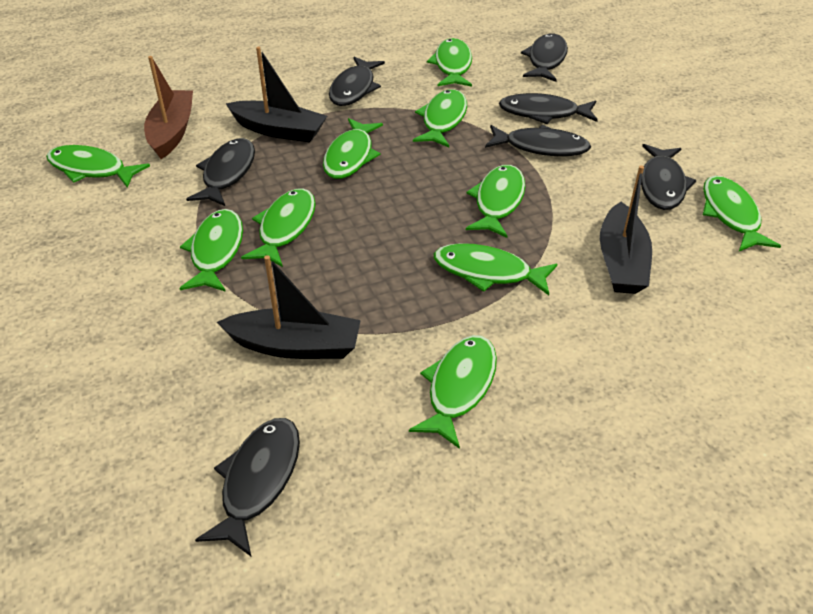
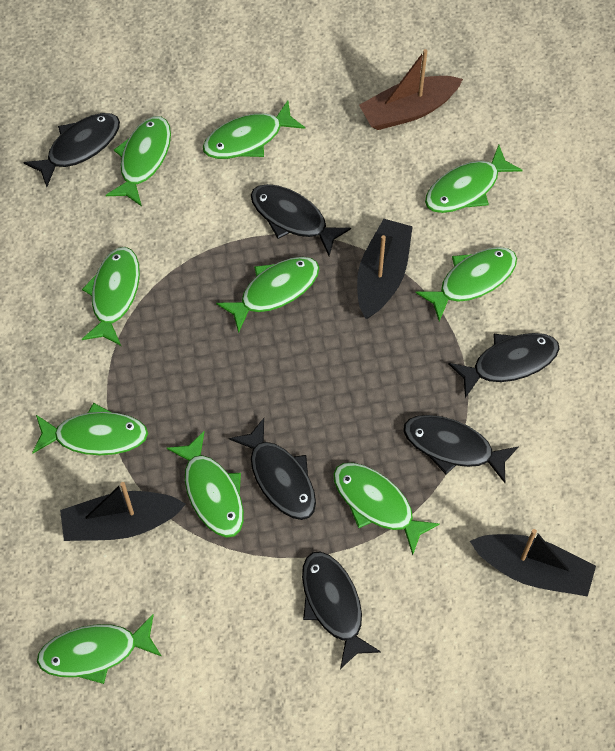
black fish: 7 -> 6

